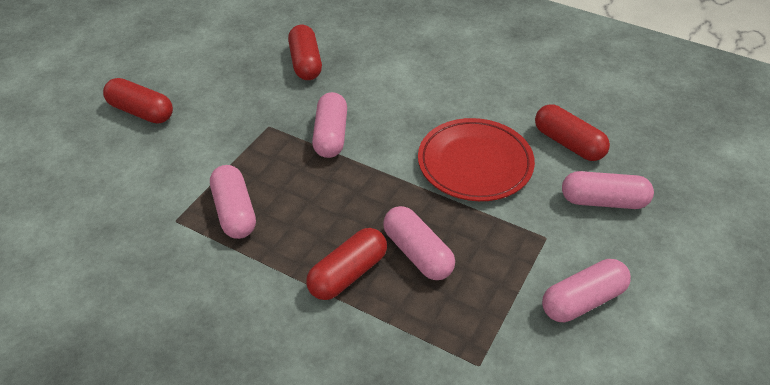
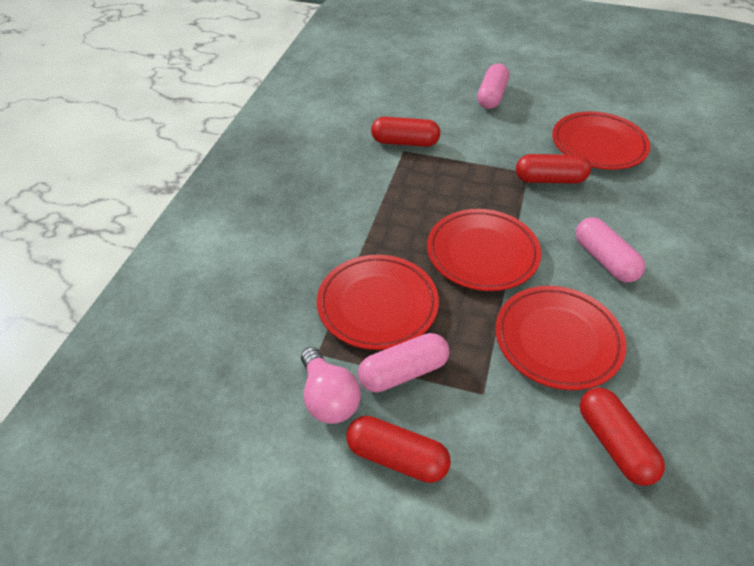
pink capsule: 5 -> 3
pink light bulb: 0 -> 1
red plate: 1 -> 4

